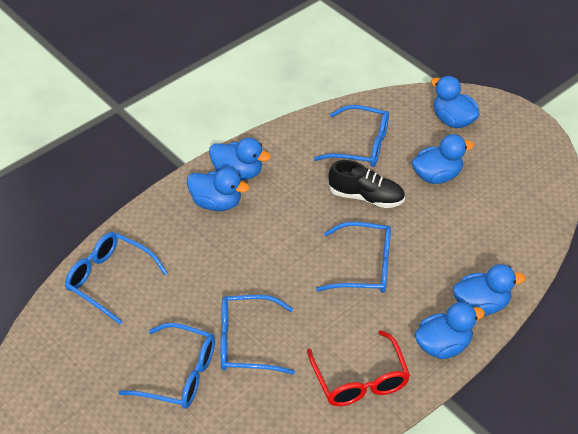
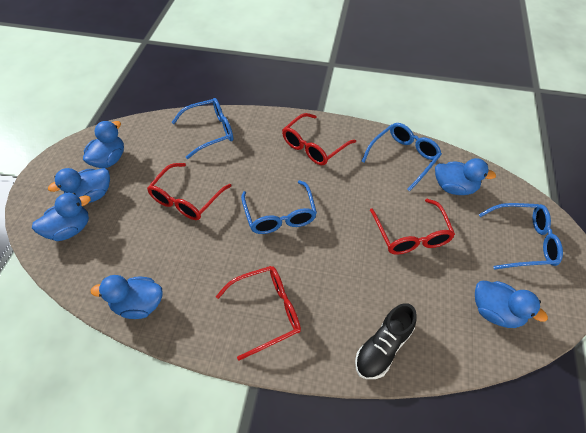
blue glasses: 5 -> 4
red glasses: 1 -> 4

